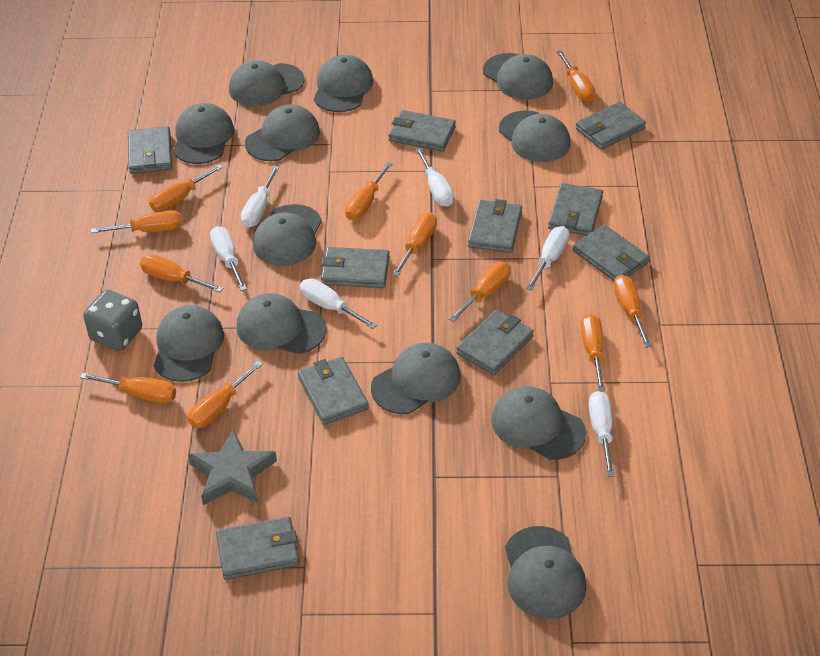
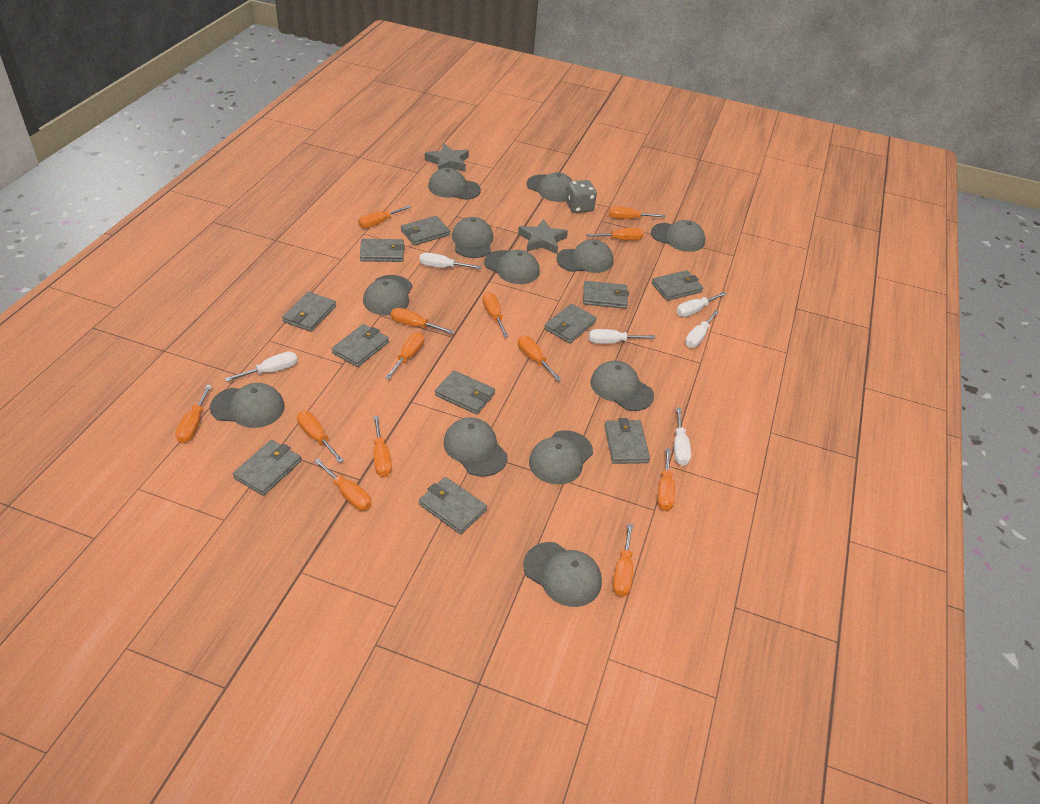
grey star: 1 -> 2
grey wallet: 10 -> 11
orange screwdriver: 11 -> 13

